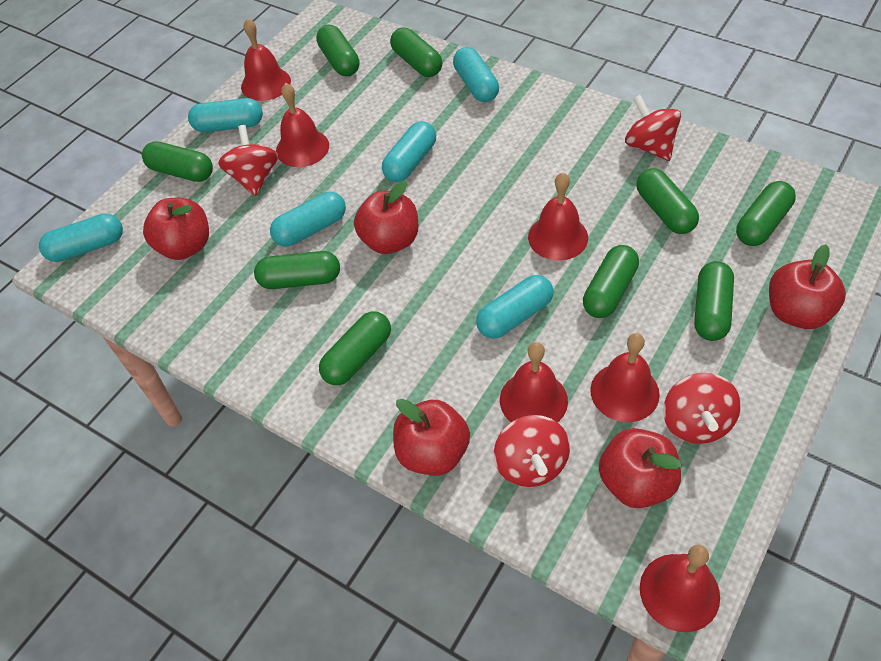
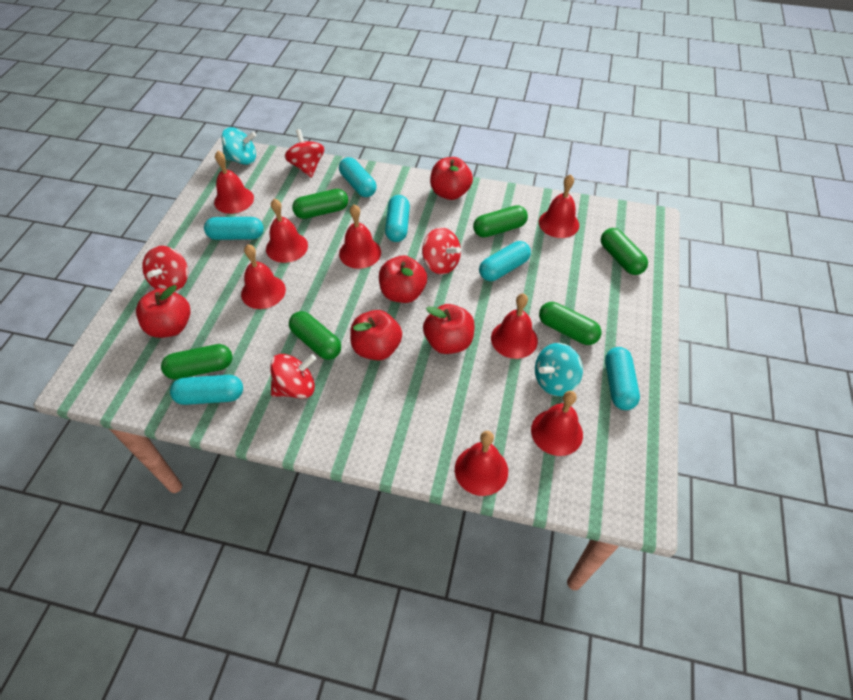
green capsule: 9 -> 6
red bell: 6 -> 8
turquoise spinning top: 0 -> 2

